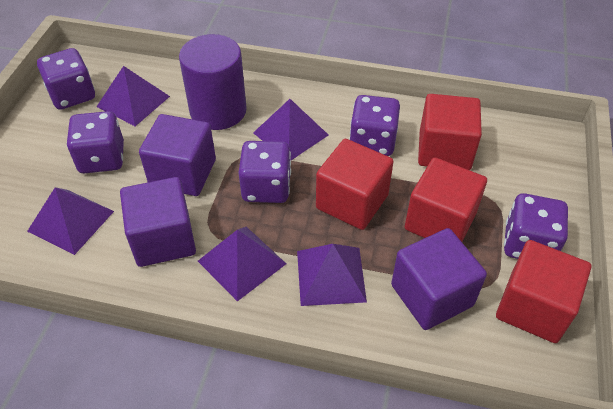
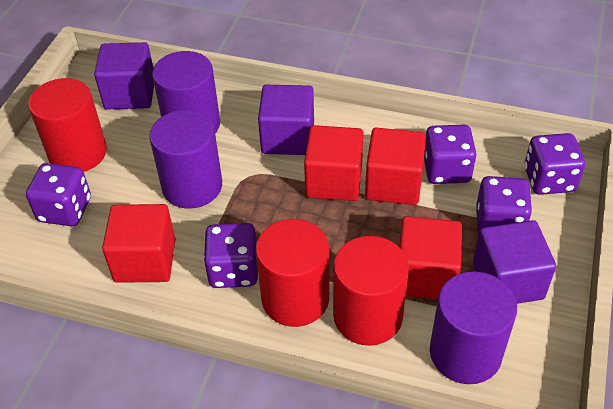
purple cylinder: 1 -> 3
purple pyramid: 5 -> 0
red cylinder: 0 -> 3

